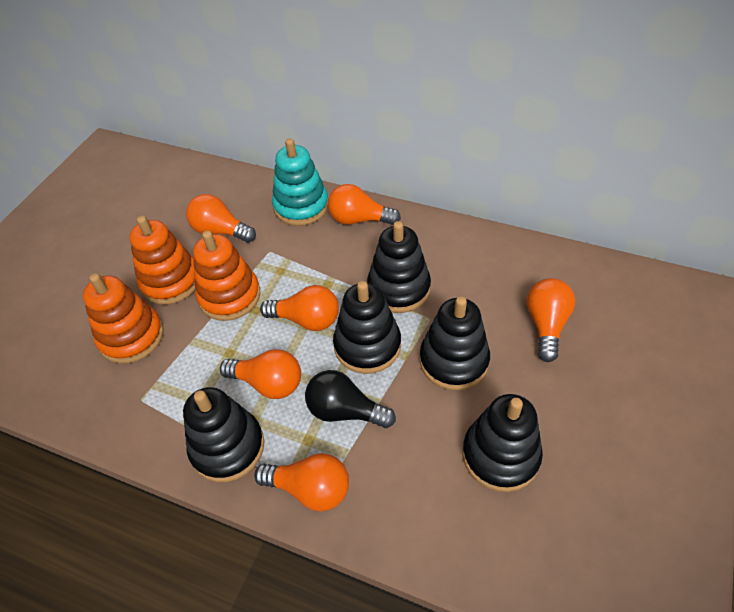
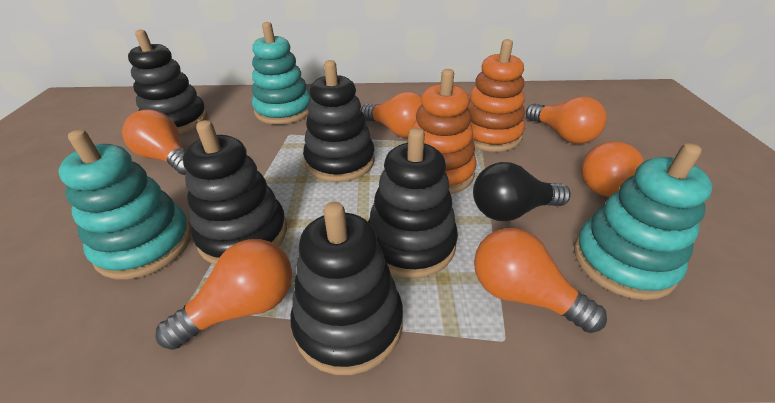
orange stacking toy: 3 -> 2
turquoise stacking toy: 1 -> 3

